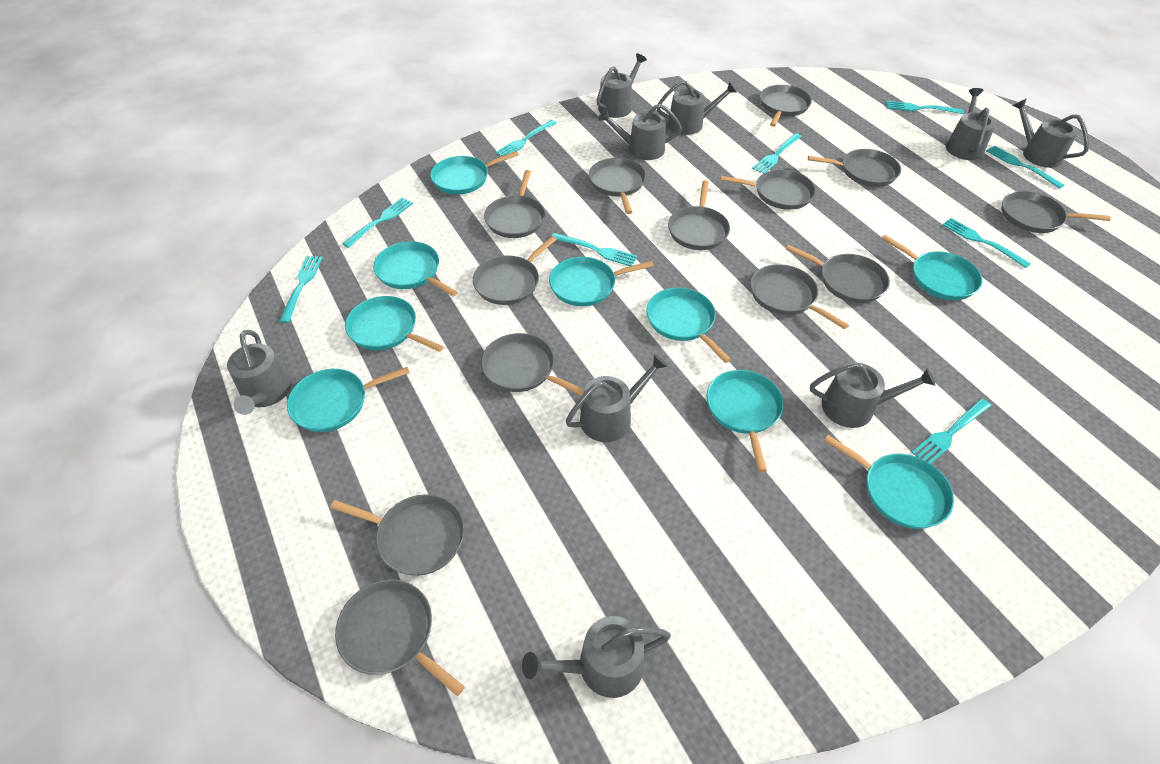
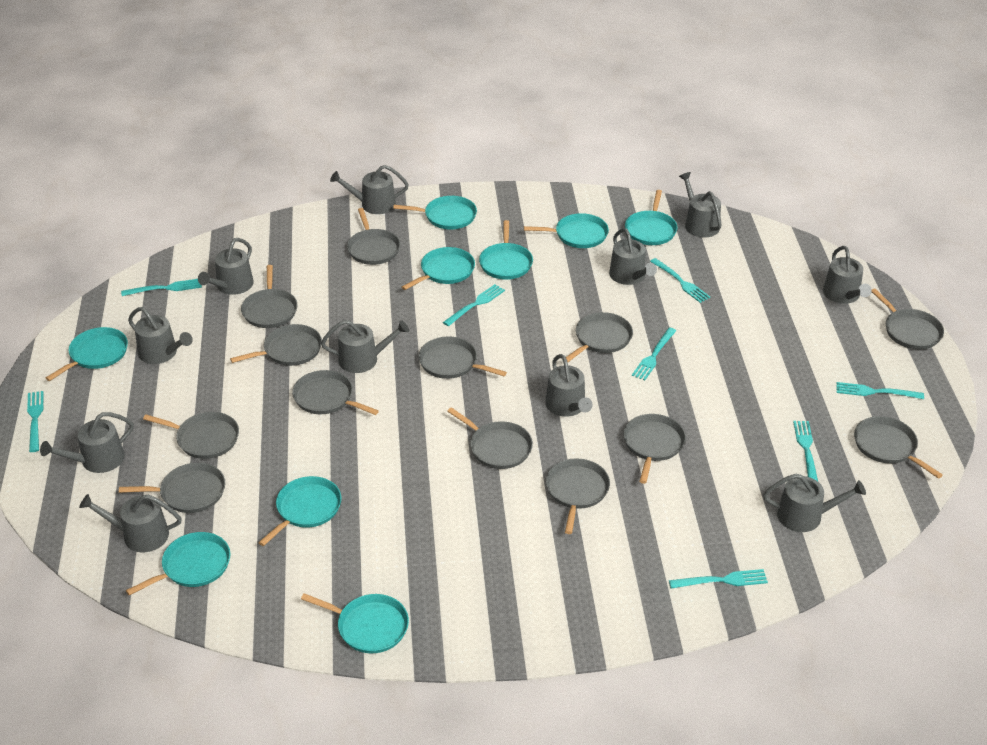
grey watering can: 9 -> 11
turquoise fork: 9 -> 8

